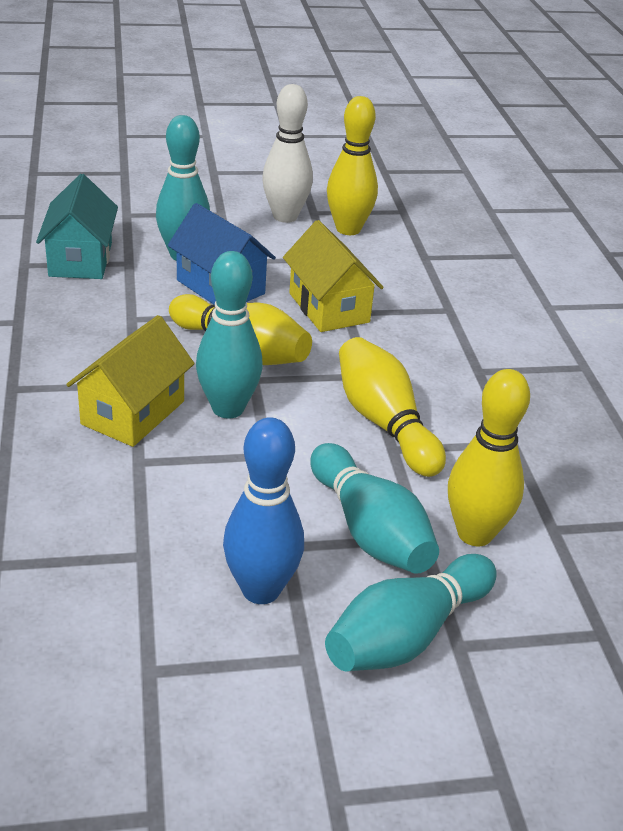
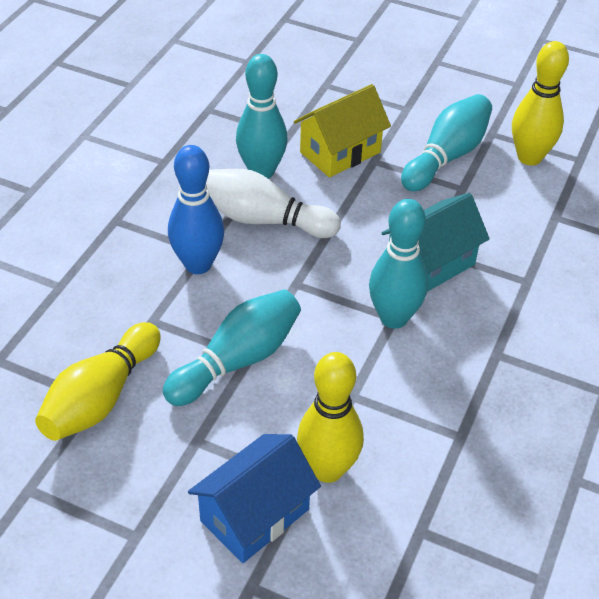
yellow bowling pin: 4 -> 3
yellow house: 2 -> 1

